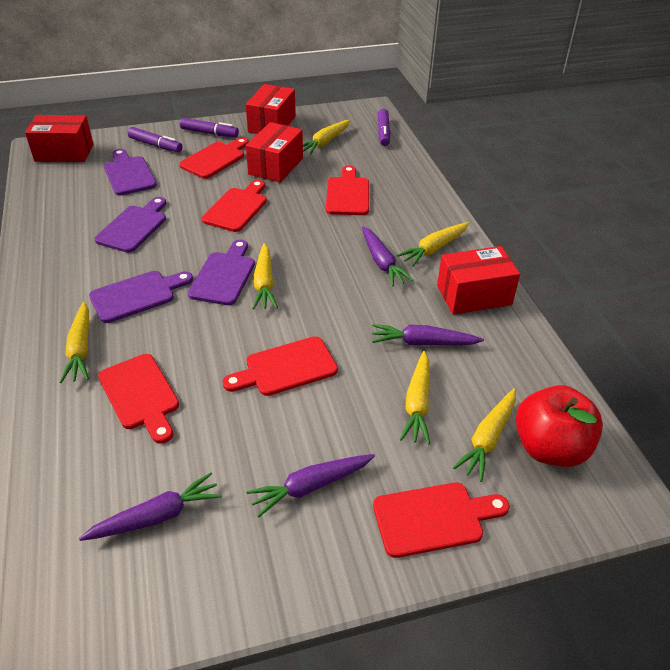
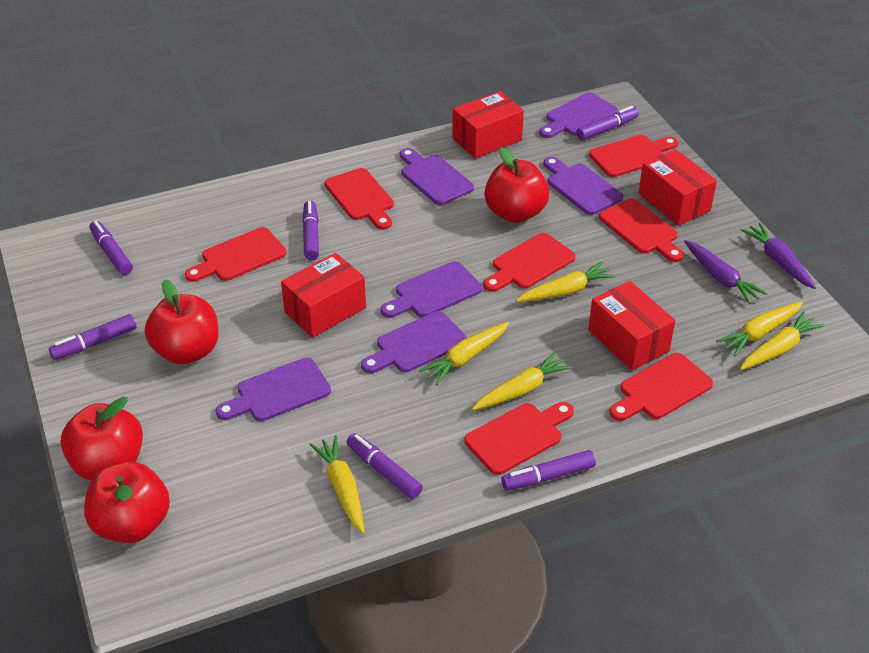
purple carrot: 4 -> 2
purple cutting board: 4 -> 6
purple marker: 3 -> 6
red apple: 1 -> 4
red cutting board: 6 -> 7

